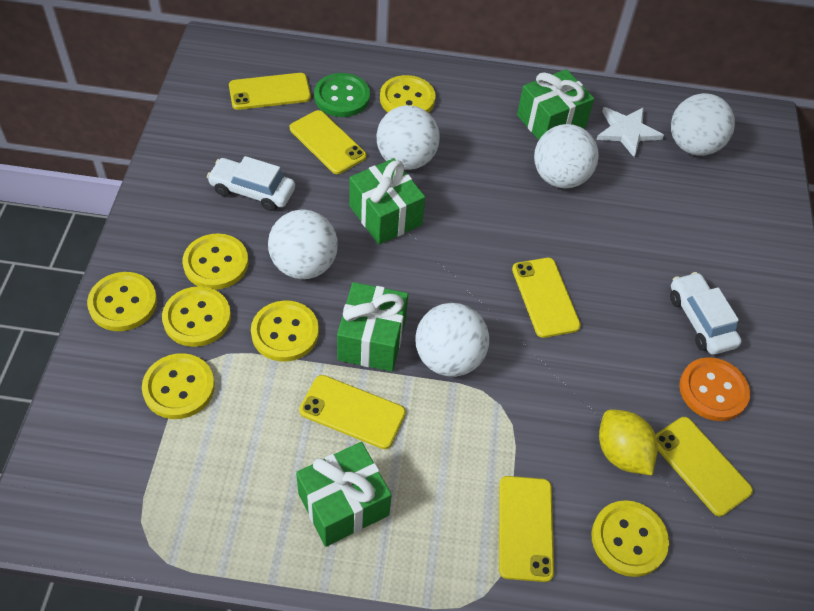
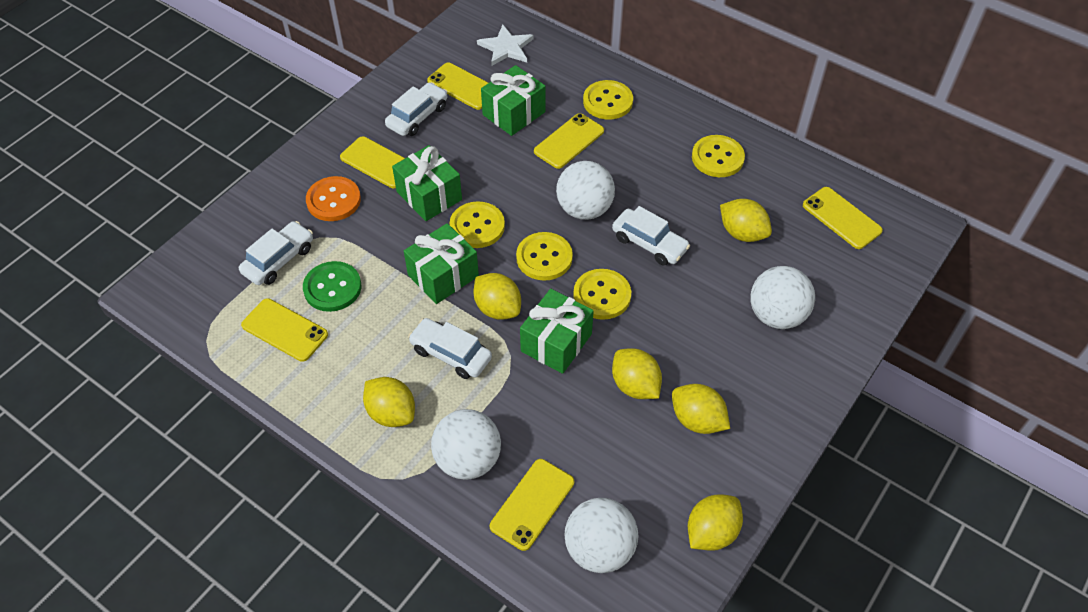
white ball: 5 -> 4
white car: 2 -> 4
yellow button: 7 -> 5
yellow lemon: 1 -> 6

